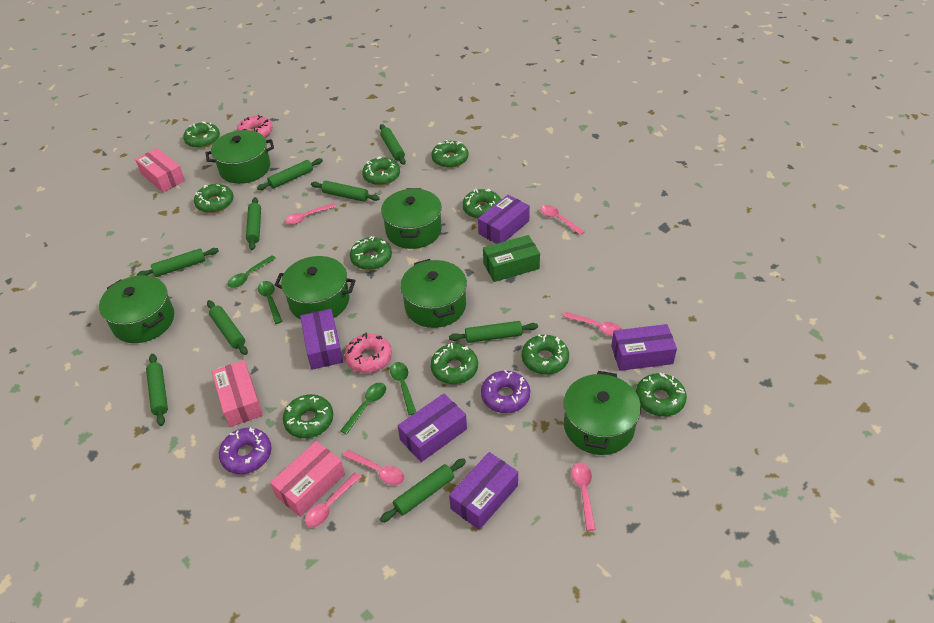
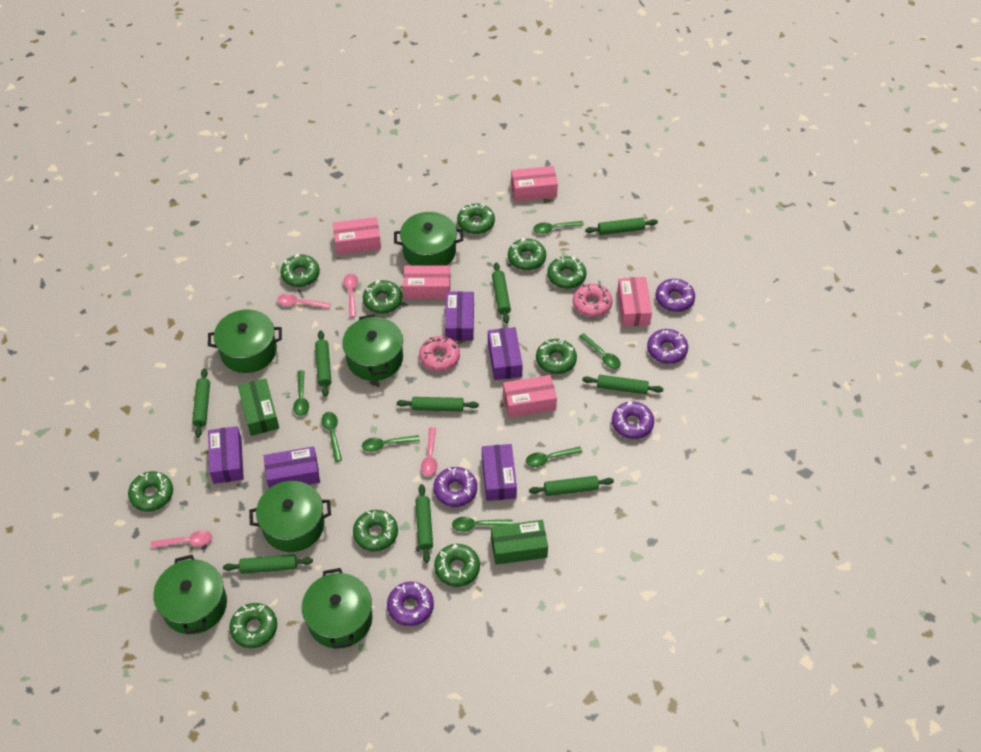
green box: 1 -> 2
green spoon: 4 -> 7
pink box: 3 -> 5
pink spoon: 6 -> 4
purple donut: 2 -> 5

